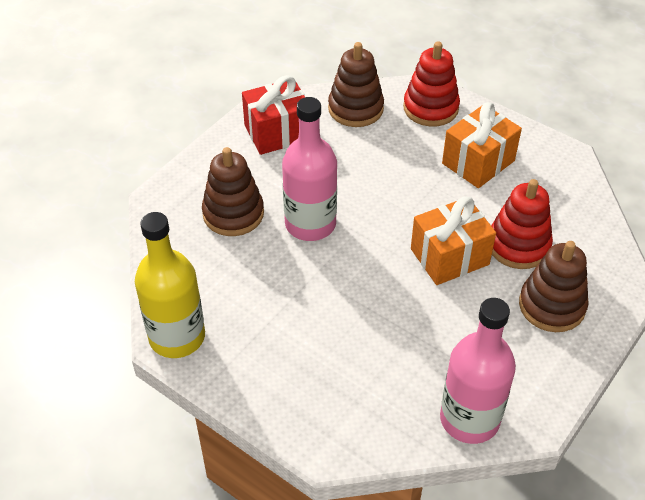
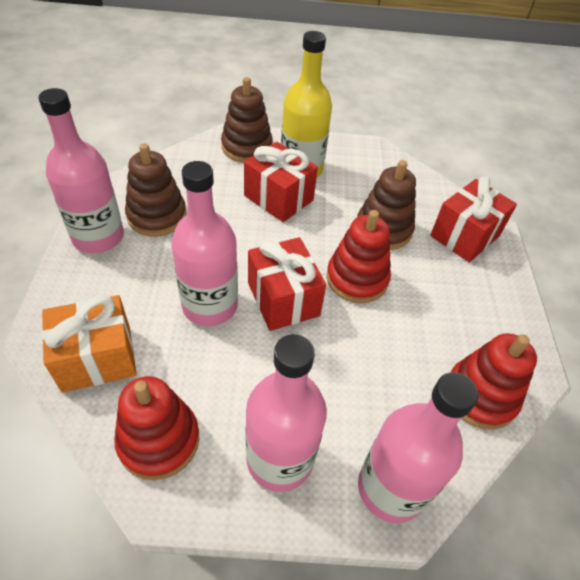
orange gift: 2 -> 1
pink bottle: 2 -> 4
red gift: 1 -> 3
red stacking toy: 2 -> 3

